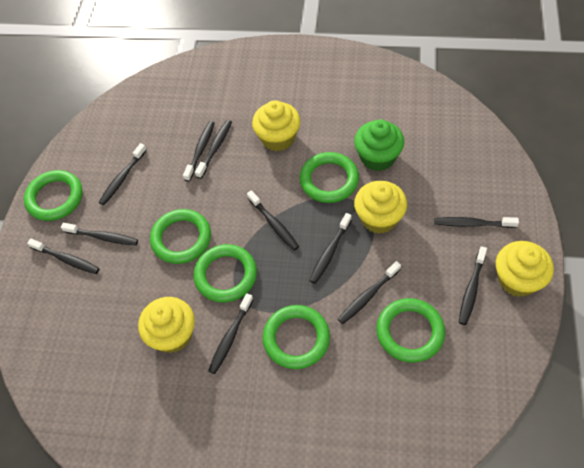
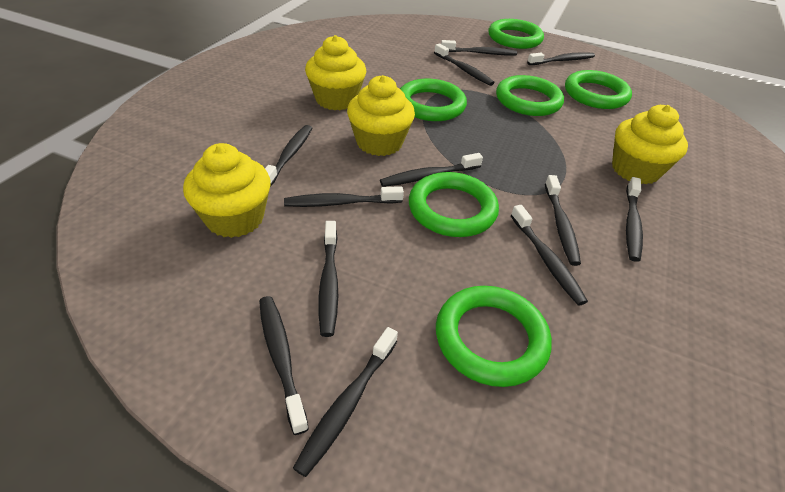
black toothbrush: 11 -> 12
green cupcake: 1 -> 0

